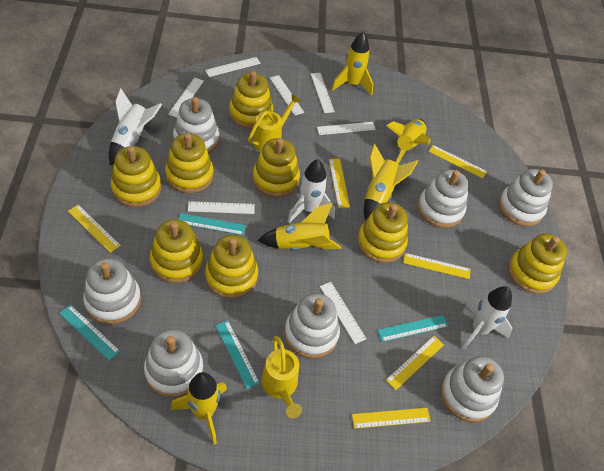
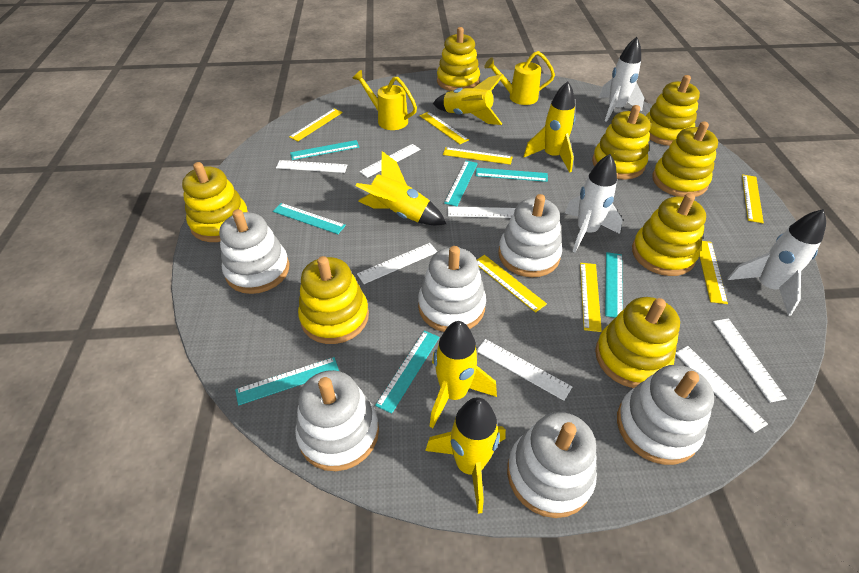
turquoise ruler: 4 -> 7
white stacking toy: 7 -> 6
yellow ruler: 6 -> 7

